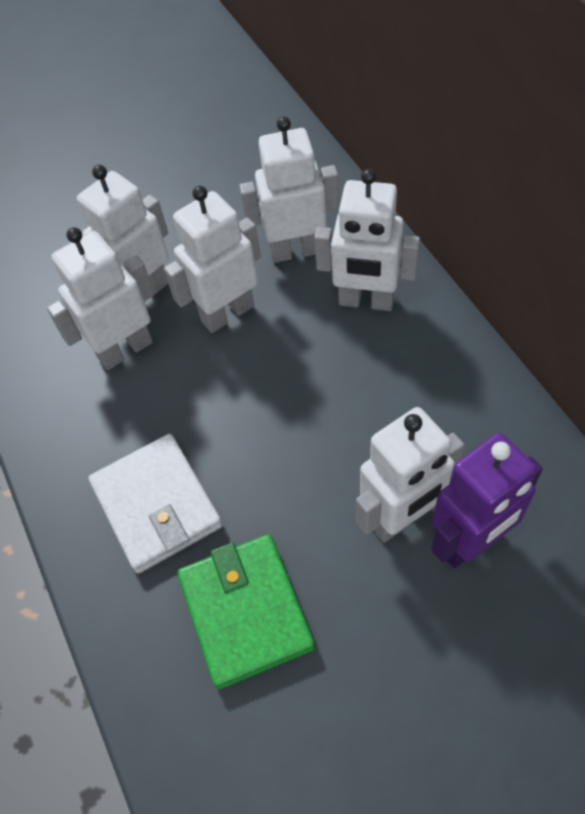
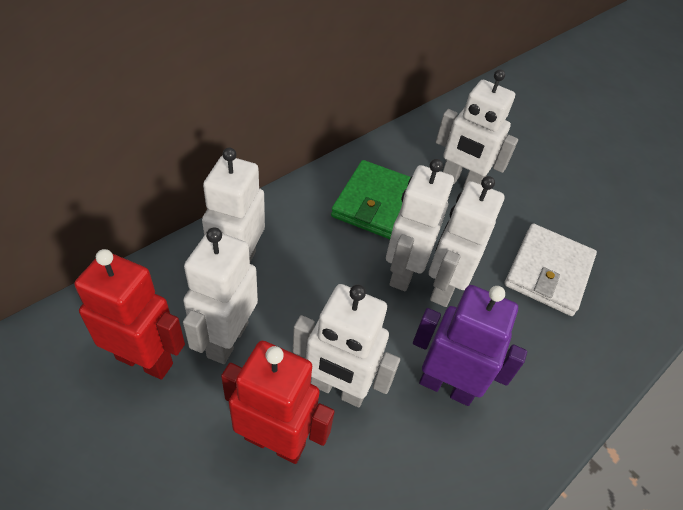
red robot: 0 -> 2

